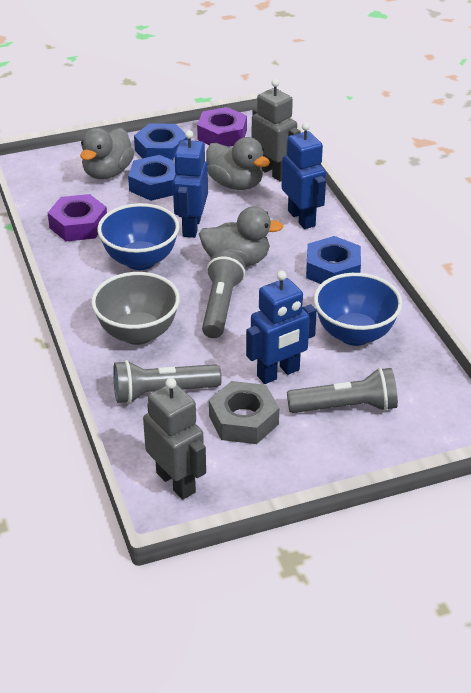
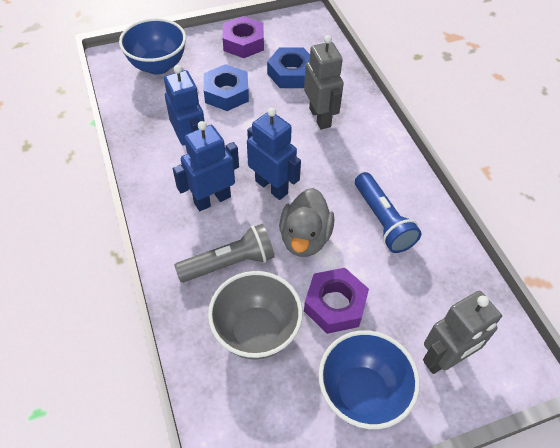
blue flashlight: 0 -> 1
blue nut: 3 -> 2
grey duck: 3 -> 1
grey flashlight: 3 -> 1
grey nut: 1 -> 0

